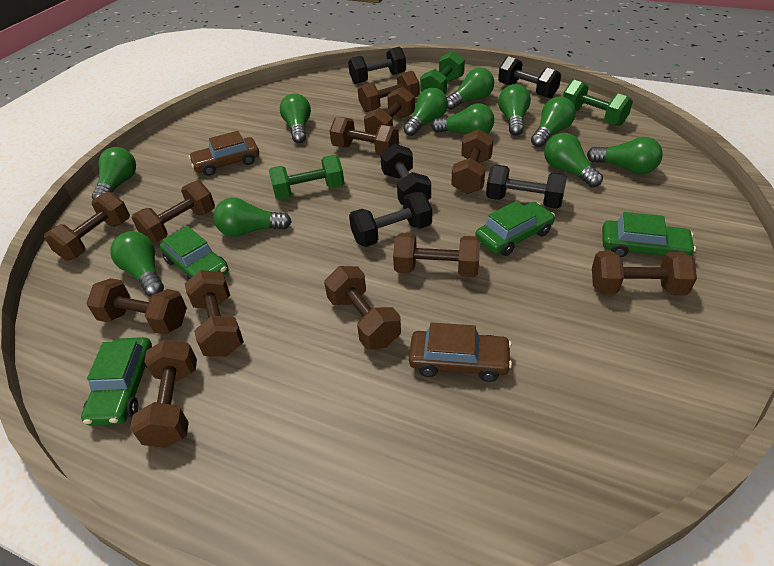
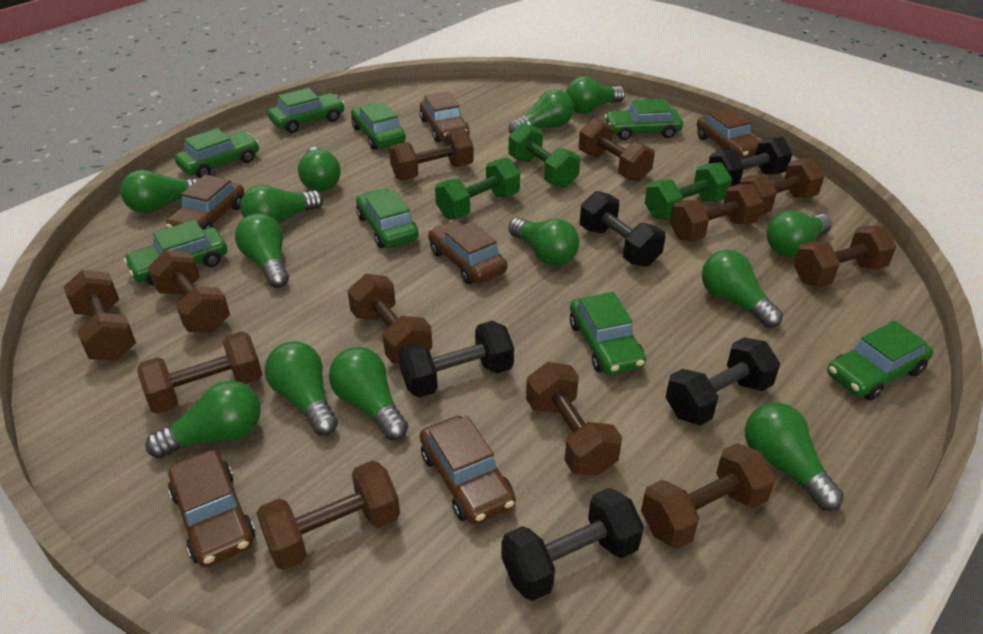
brown car: 2 -> 6
green car: 4 -> 8
green light bulb: 11 -> 13

